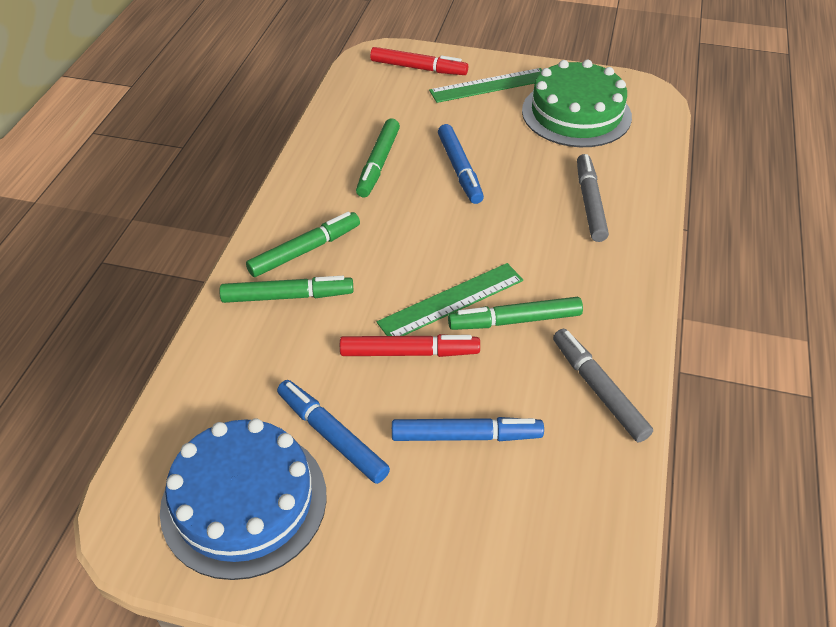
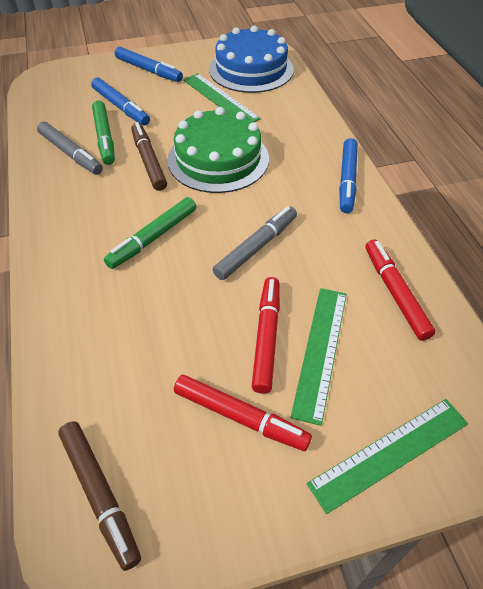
brown marker: 0 -> 2
green marker: 4 -> 2
green ruler: 2 -> 3
red marker: 2 -> 3

